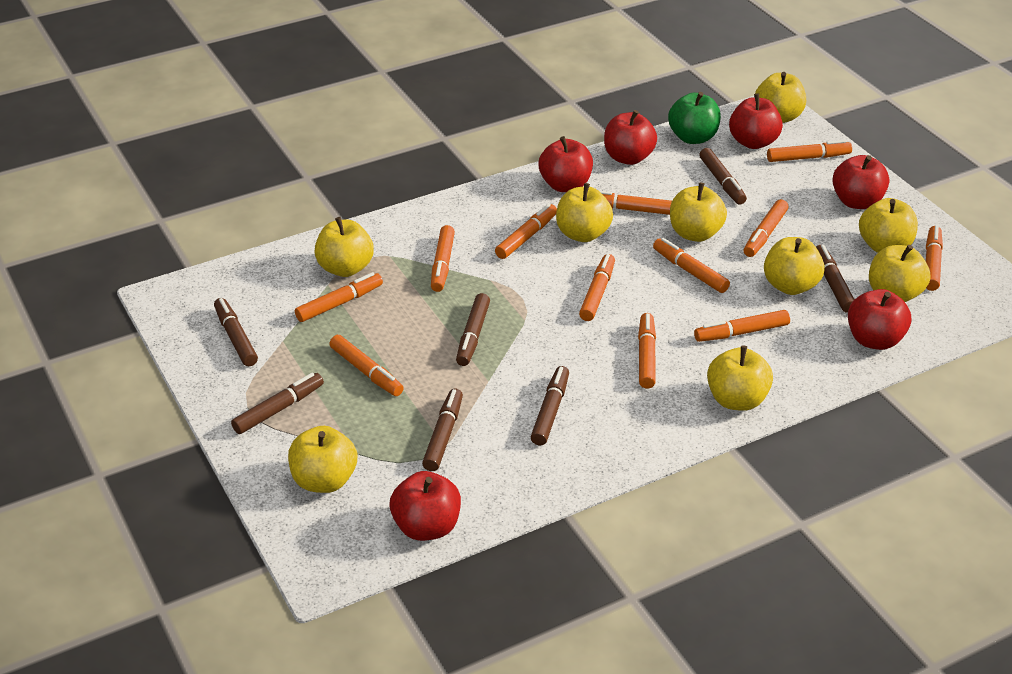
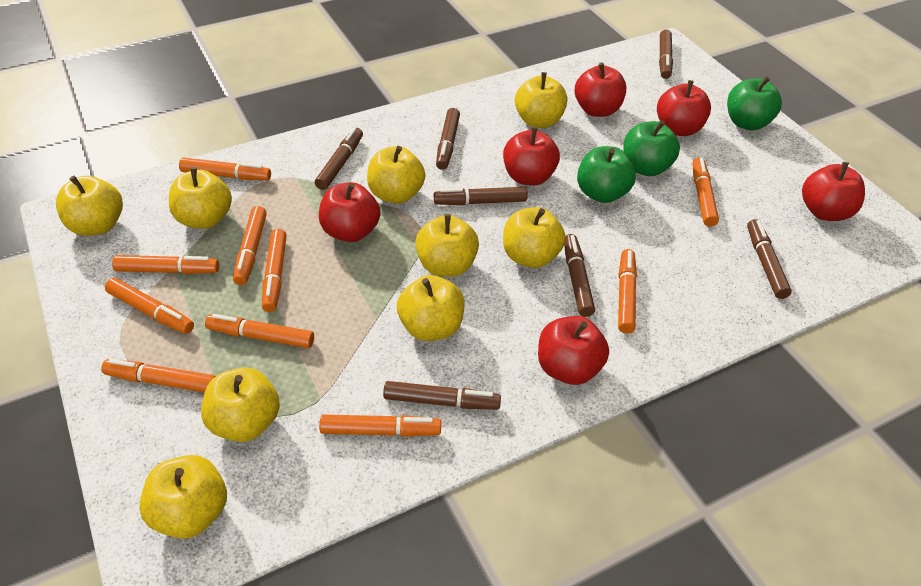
green apple: 1 -> 3
orange marker: 12 -> 10

